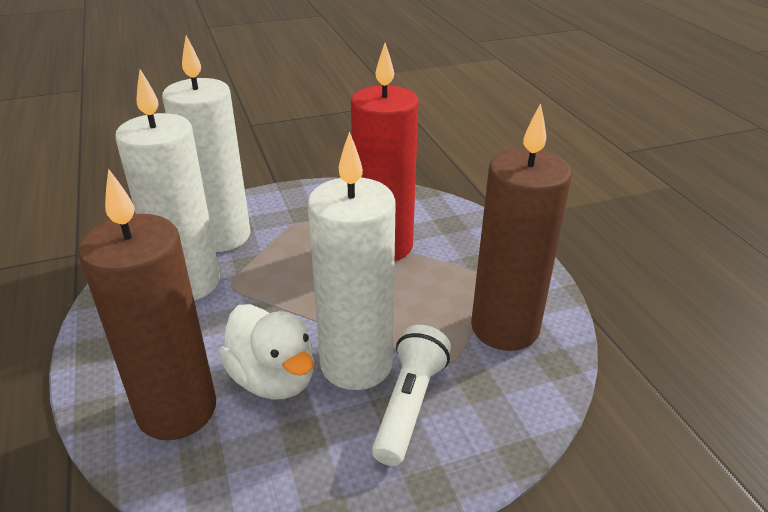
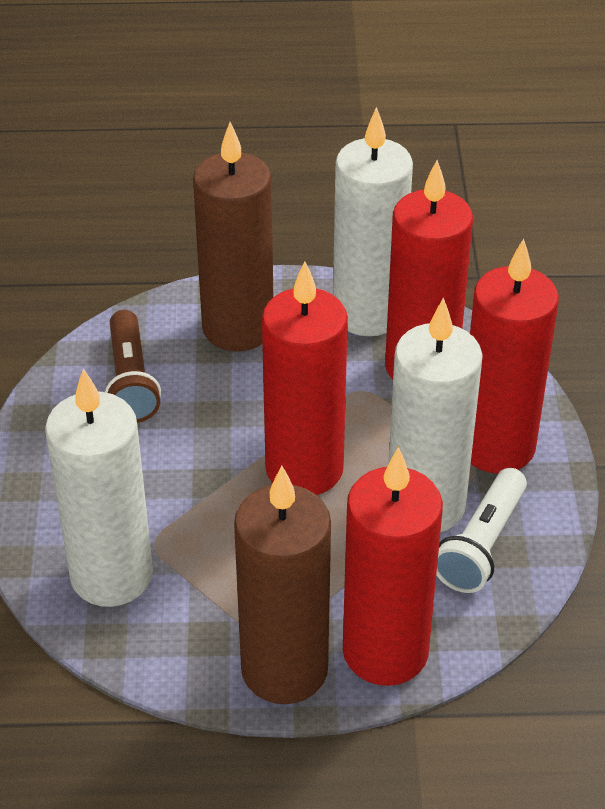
brown flashlight: 0 -> 1
red candle: 1 -> 4
white duck: 1 -> 0

